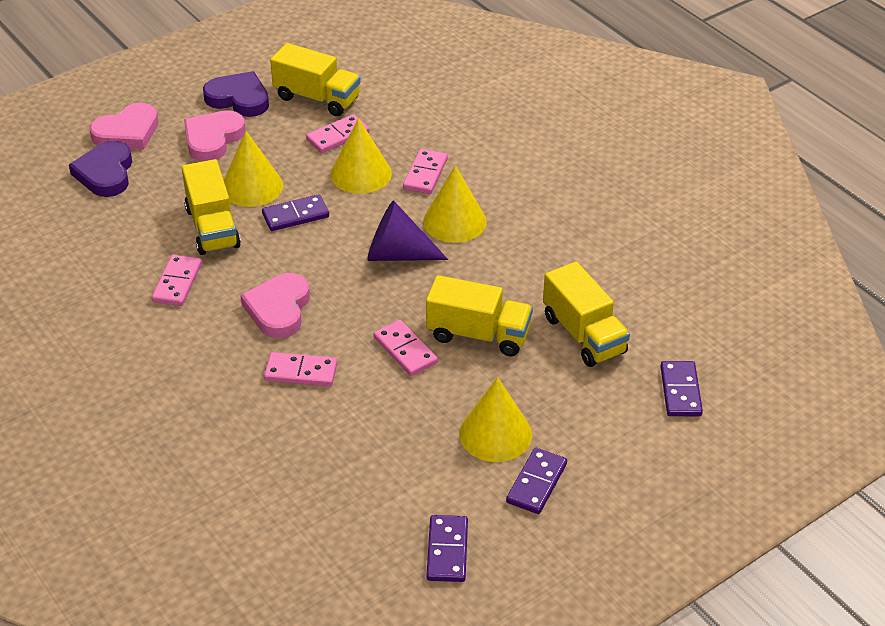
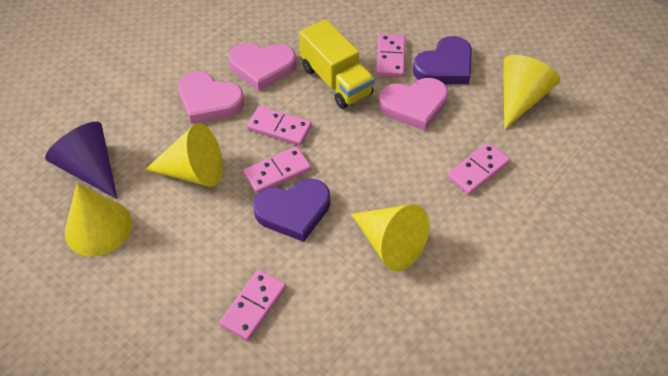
purple domino: 4 -> 0
yellow truck: 4 -> 1

